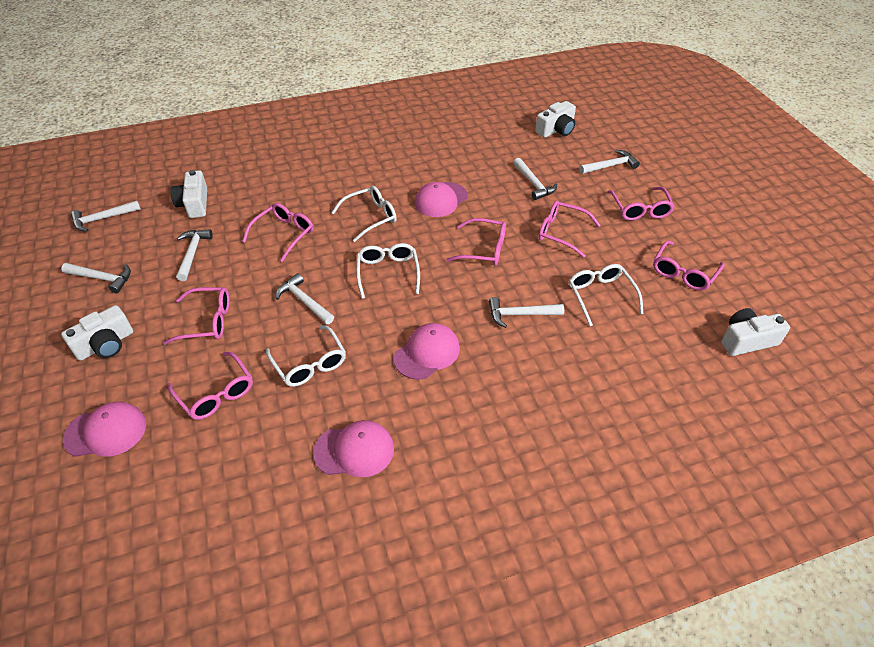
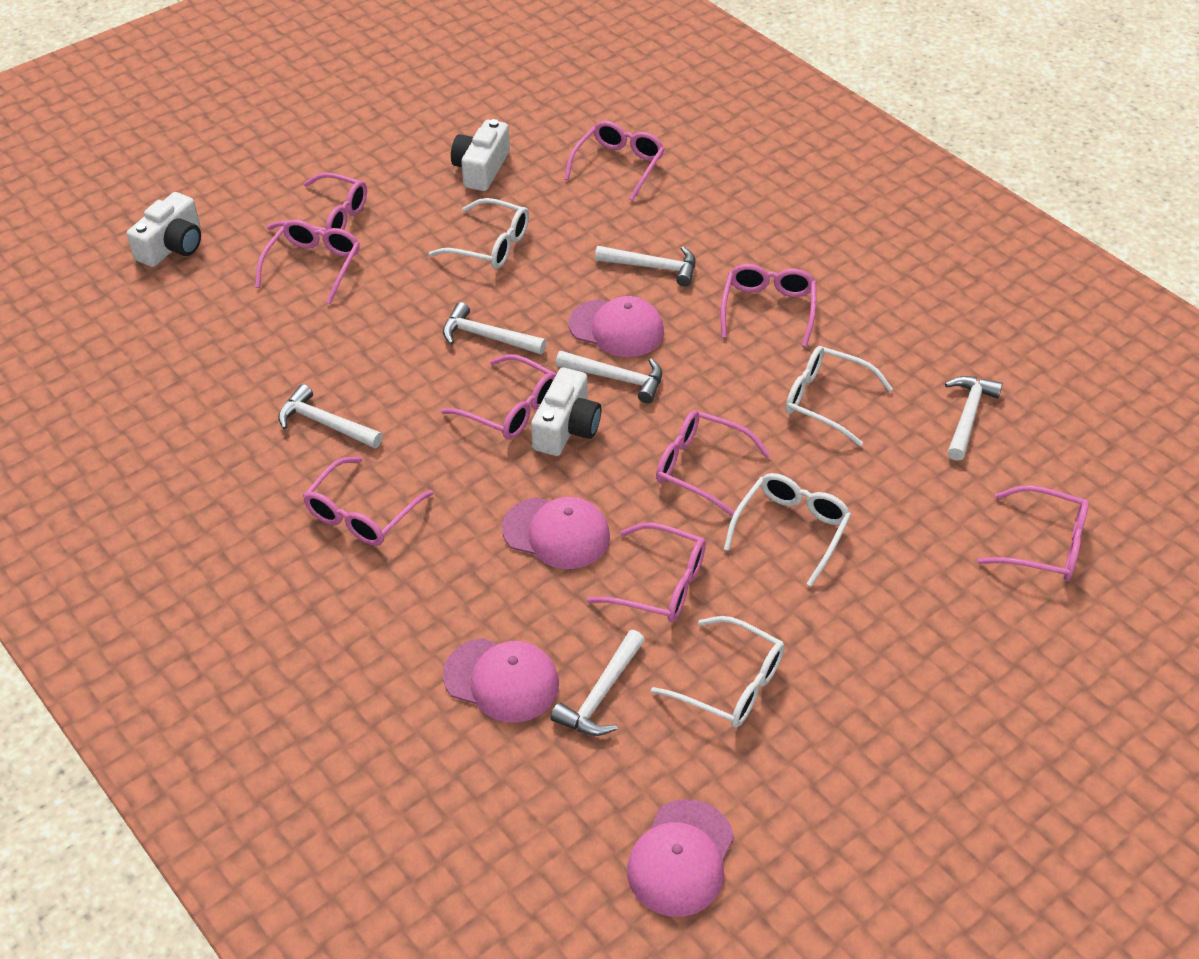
pink glasses: 7 -> 9
white camera: 4 -> 3
white hammer: 7 -> 6

